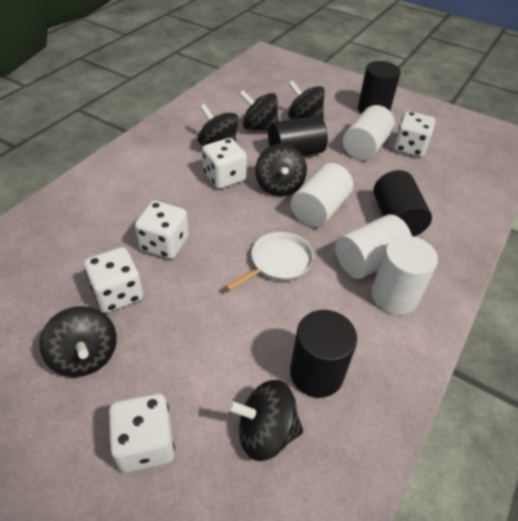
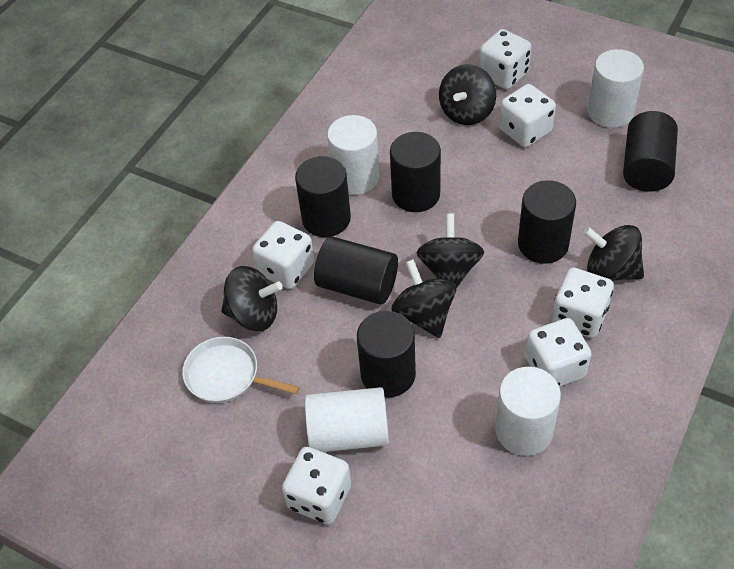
black cylinder: 4 -> 6
black spinning top: 6 -> 5
white dice: 5 -> 6

